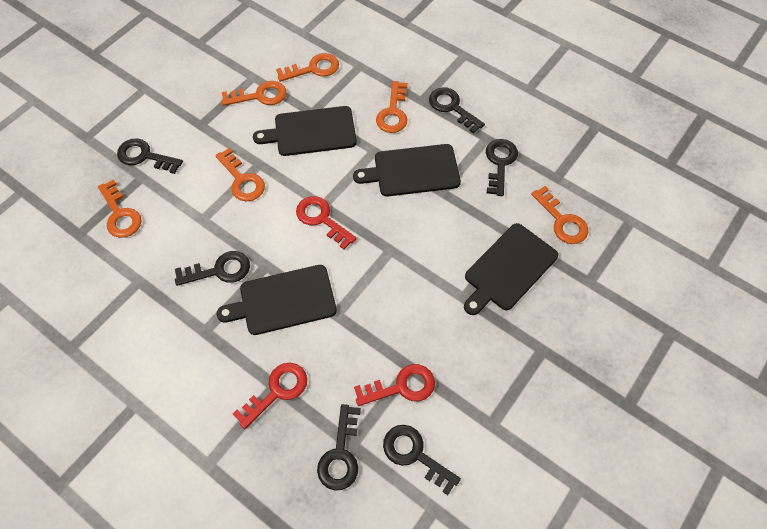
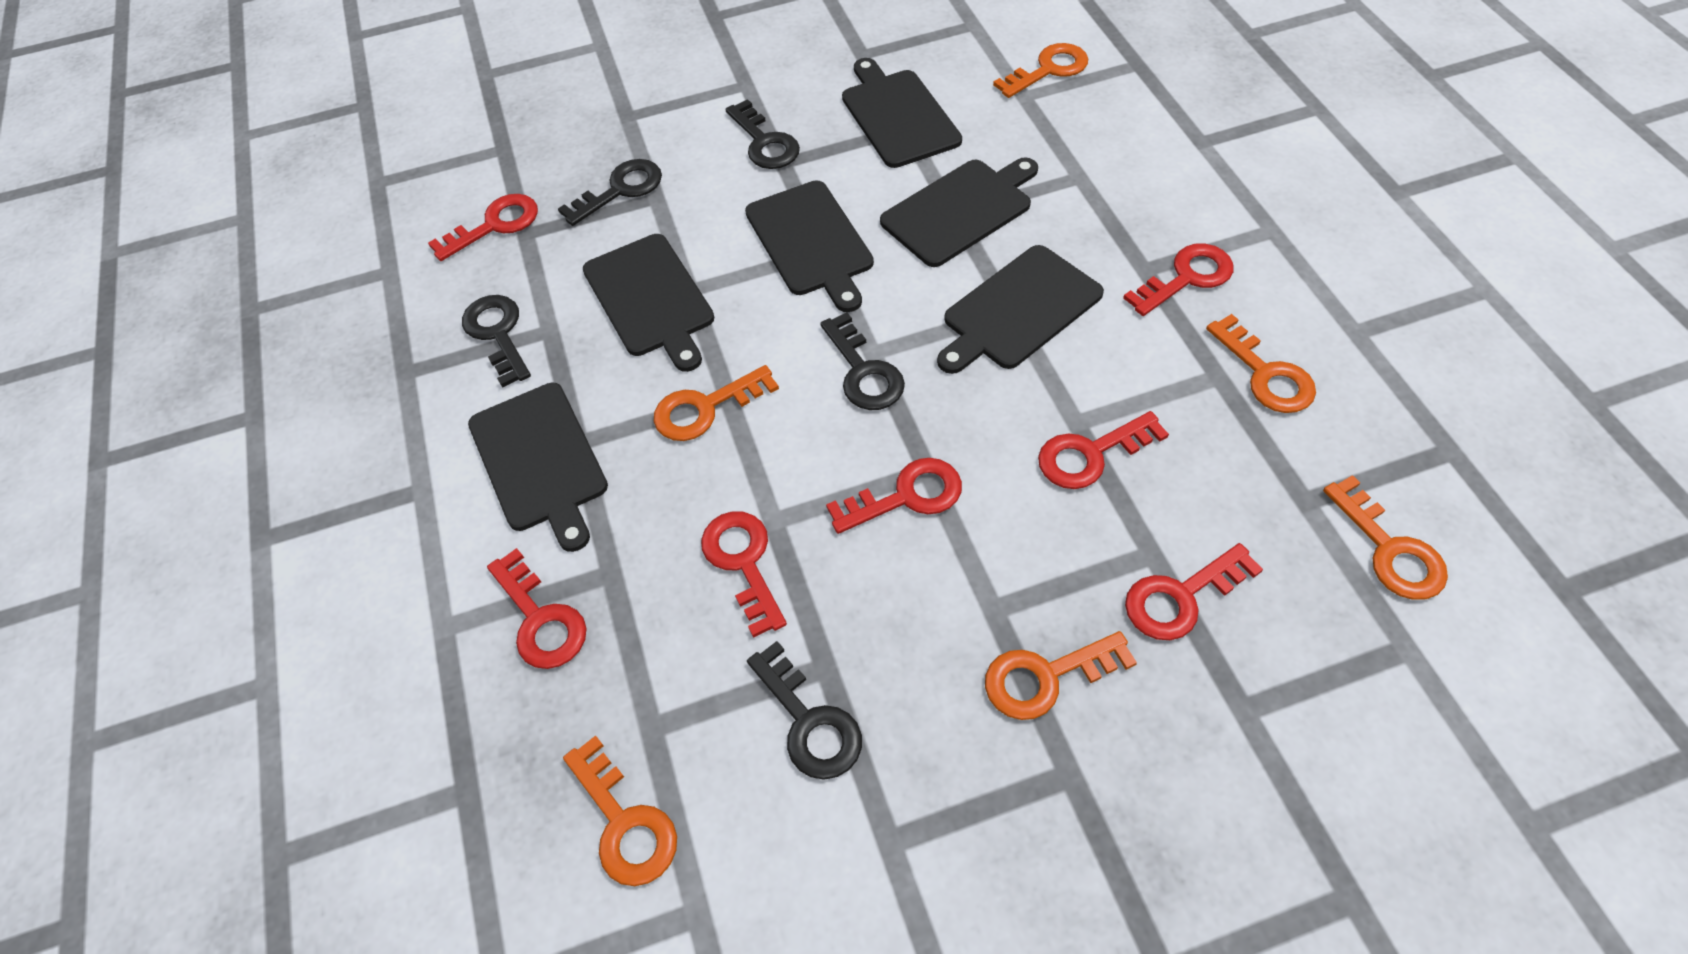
black cutting board: 4 -> 6
black key: 6 -> 5
red key: 3 -> 7

